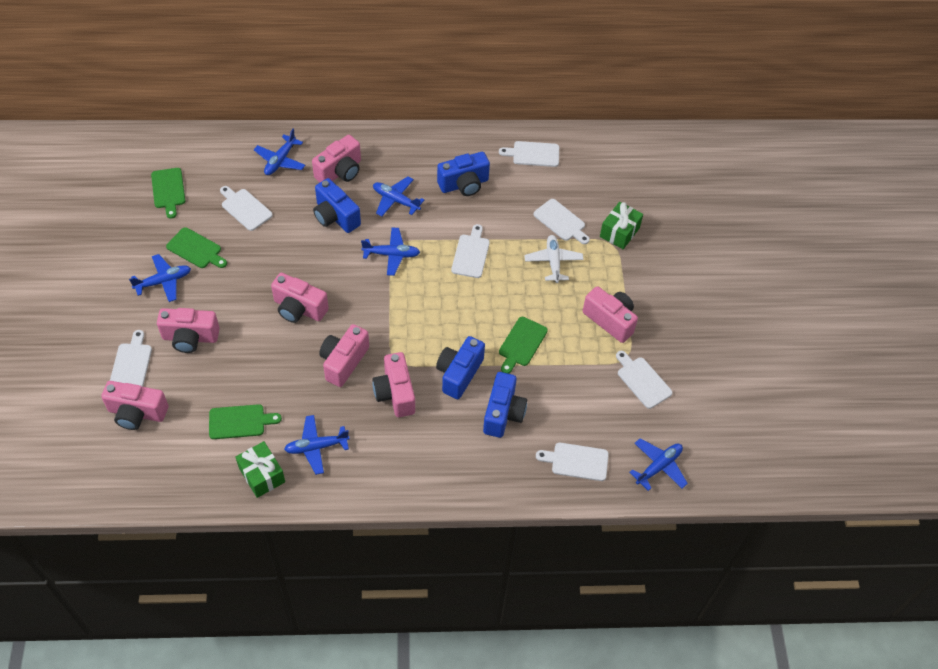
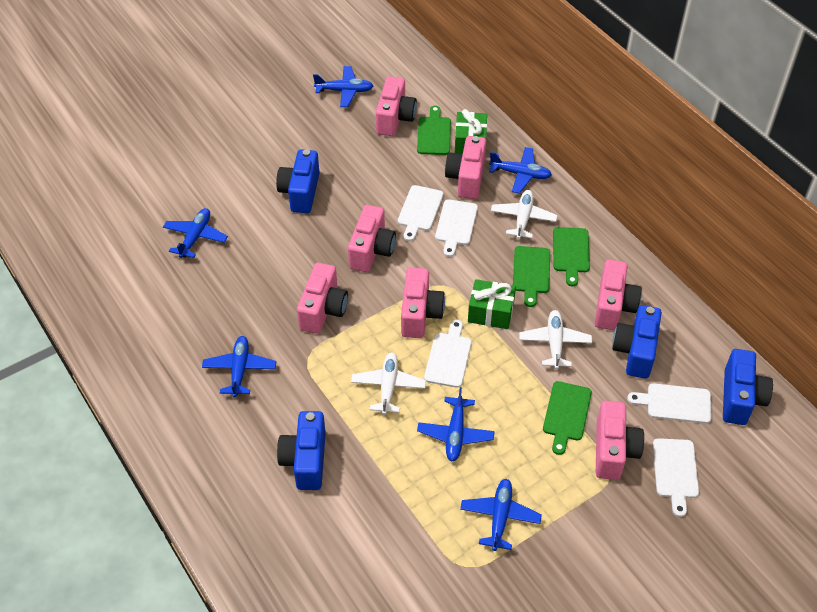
white cutting board: 7 -> 5
white plane: 1 -> 3

